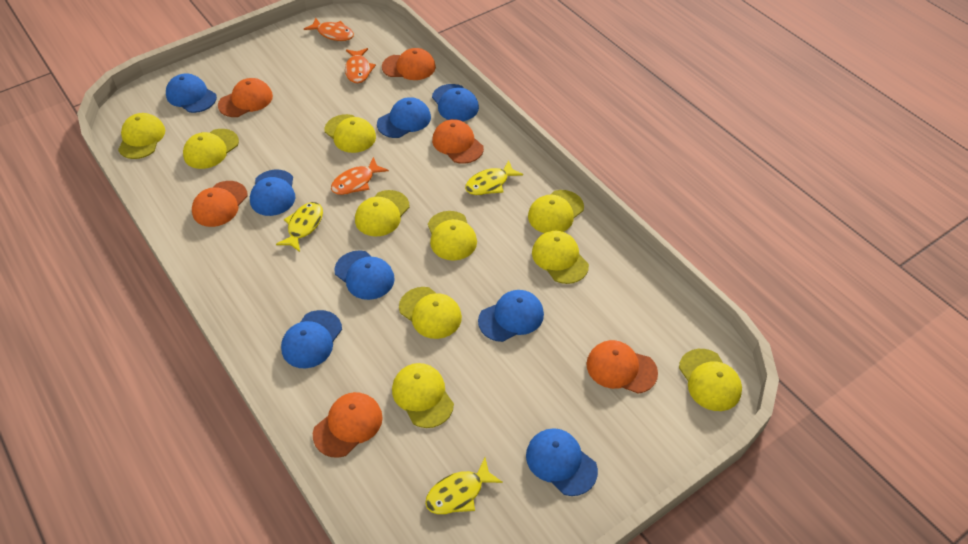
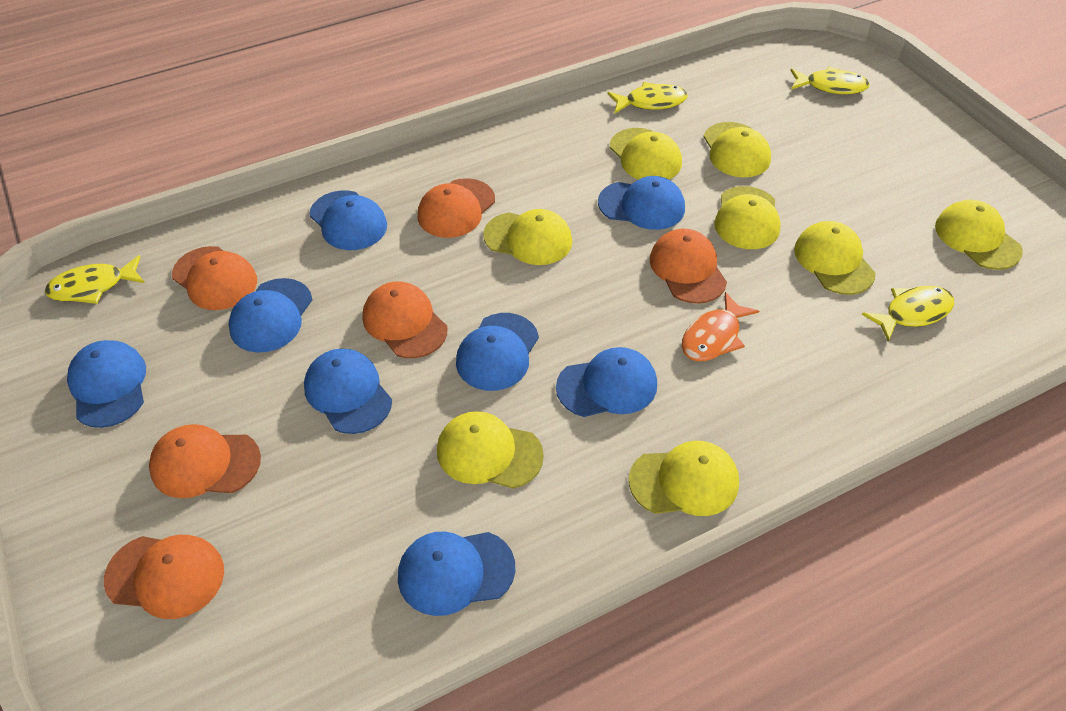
orange fish: 3 -> 1
yellow cap: 10 -> 8
yellow fish: 3 -> 4

